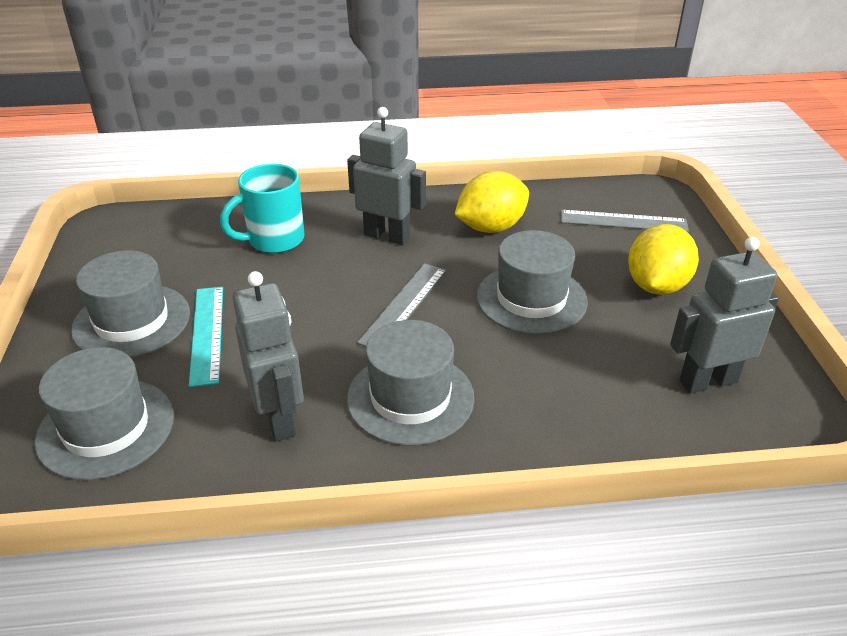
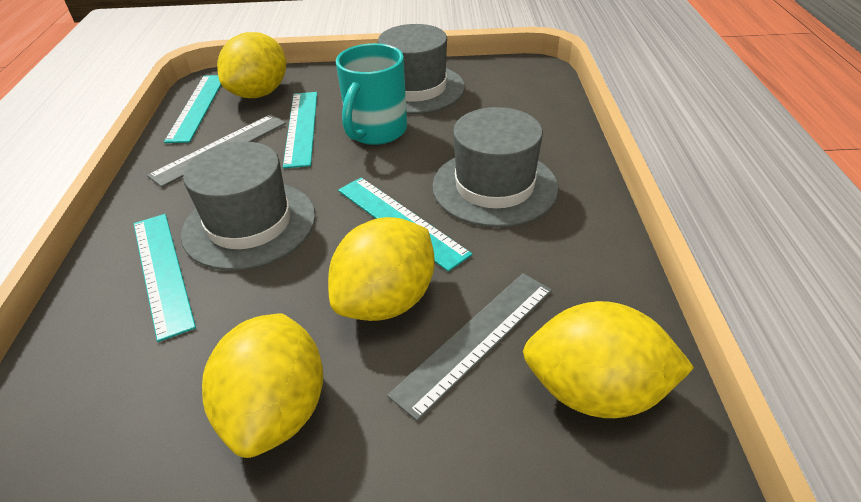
grey hat: 4 -> 3
grey robot: 3 -> 0
turquoise ruler: 1 -> 4
yellow lemon: 2 -> 4

